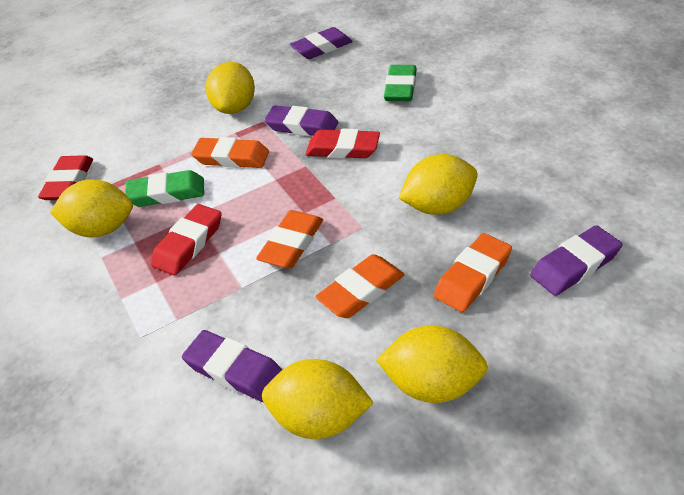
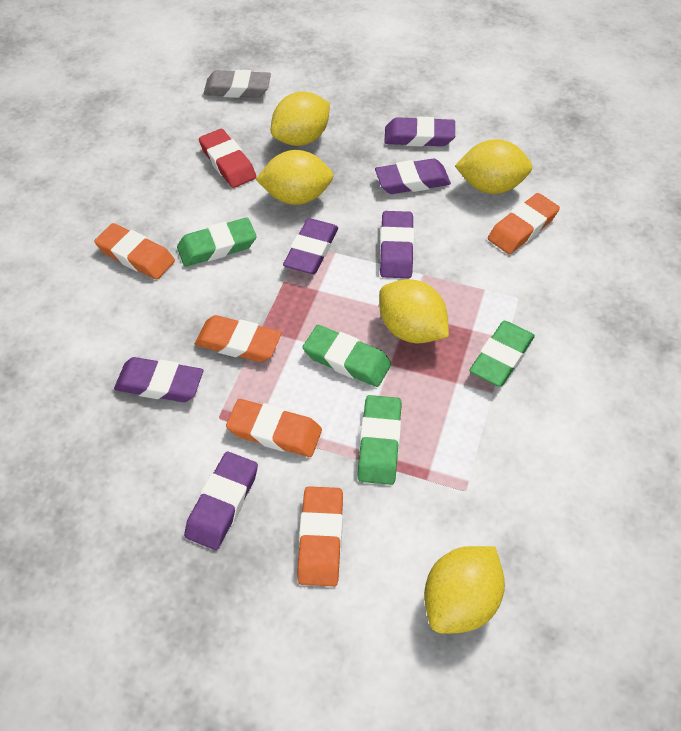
green eraser: 2 -> 4
grey eraser: 0 -> 1
orange eraser: 4 -> 5
purple eraser: 4 -> 6
red eraser: 3 -> 1

